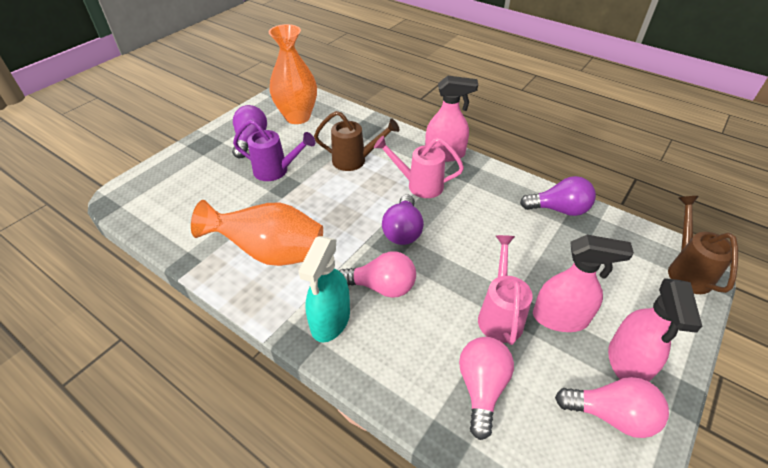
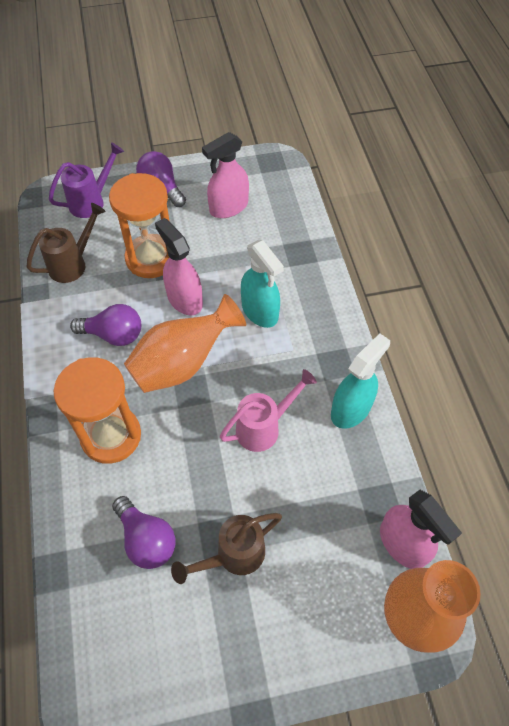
orange hourglass: 0 -> 2
pink light bulb: 3 -> 0
pink watering can: 2 -> 1
turquoise spray bottle: 1 -> 2

